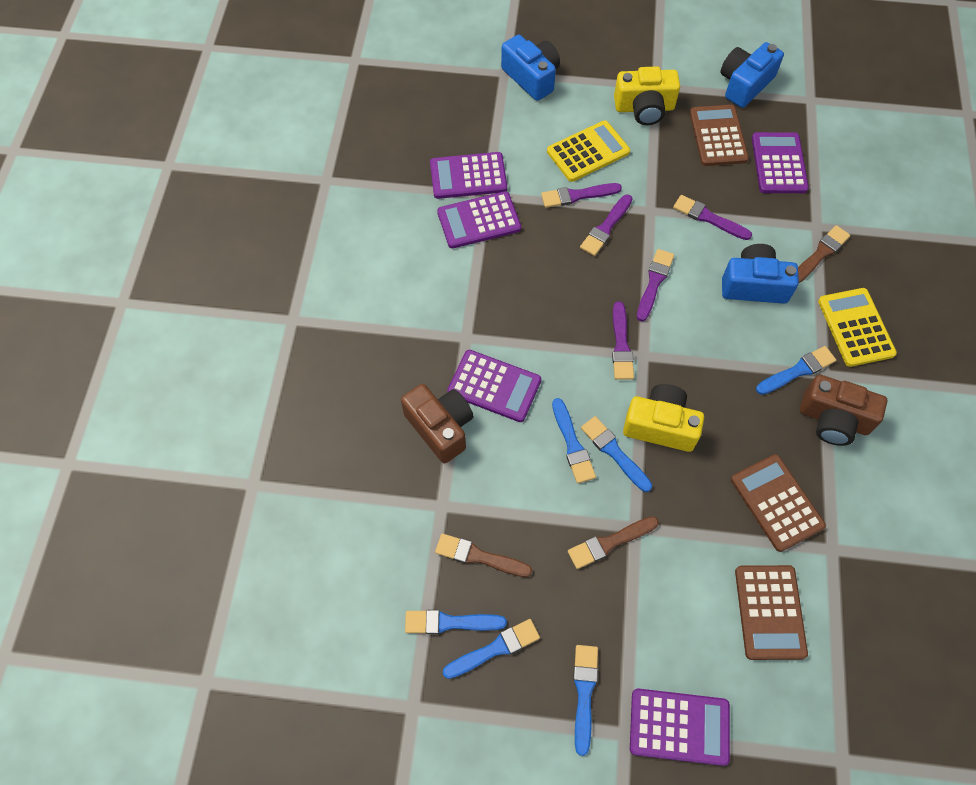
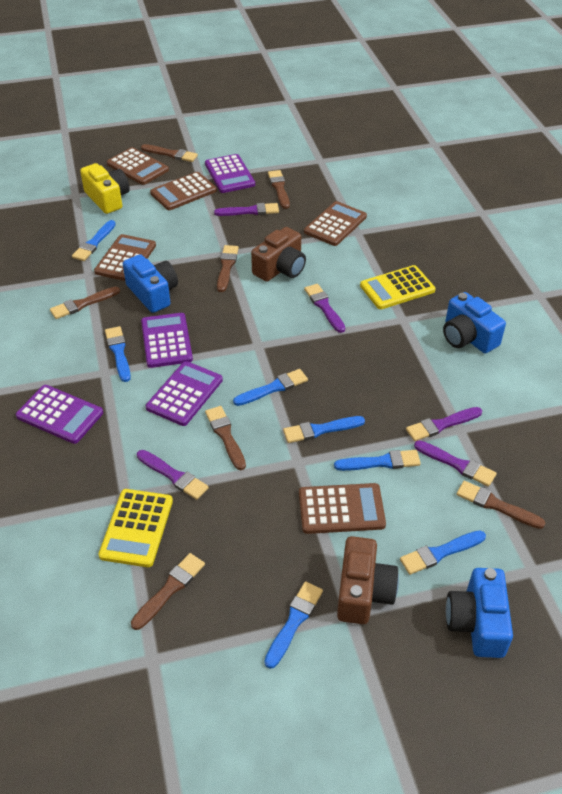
blue brush: 6 -> 7
brown brush: 3 -> 7
brown calculator: 3 -> 5
purple calculator: 5 -> 4
yellow camera: 2 -> 1

